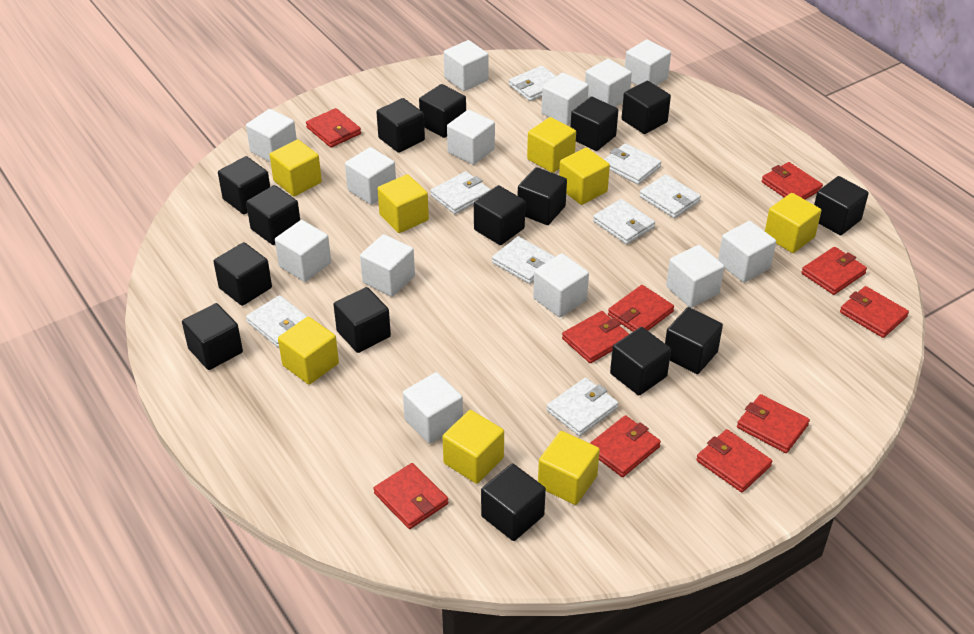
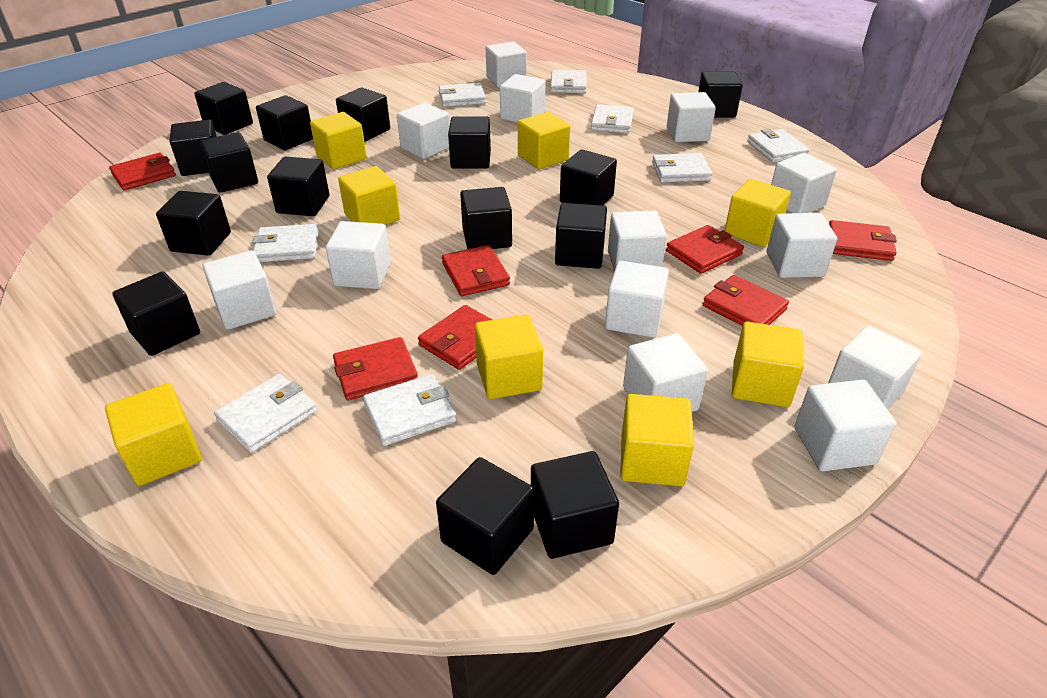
red wallet: 10 -> 7

